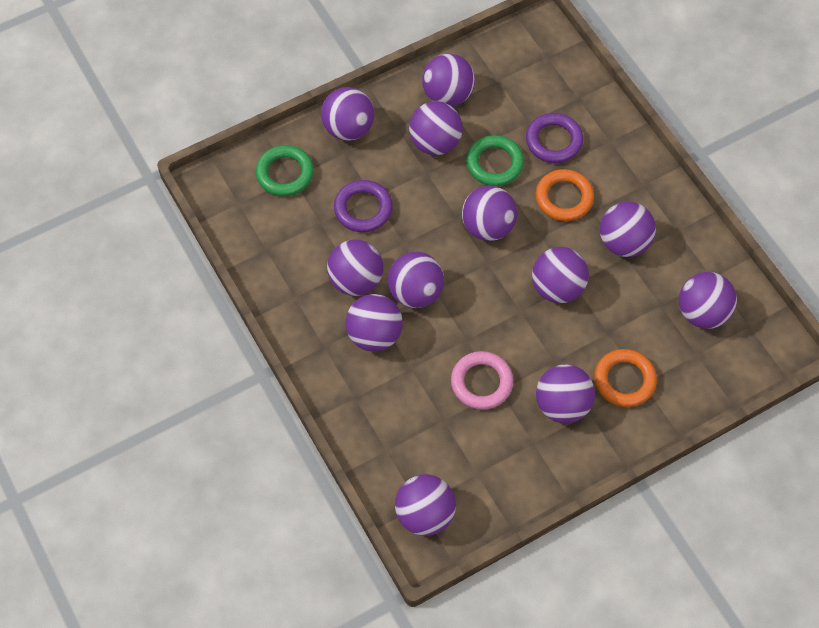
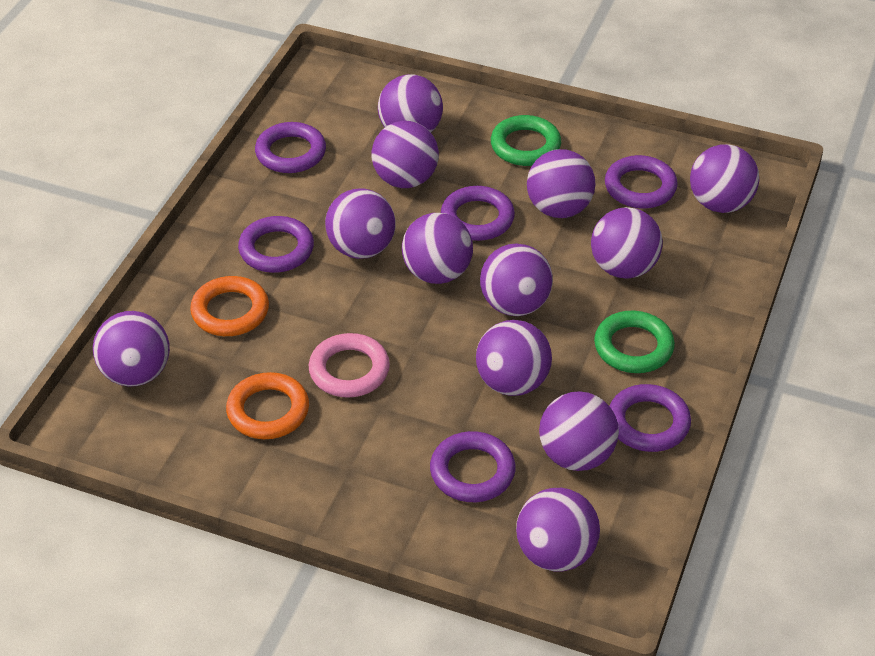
purple ring: 2 -> 6

